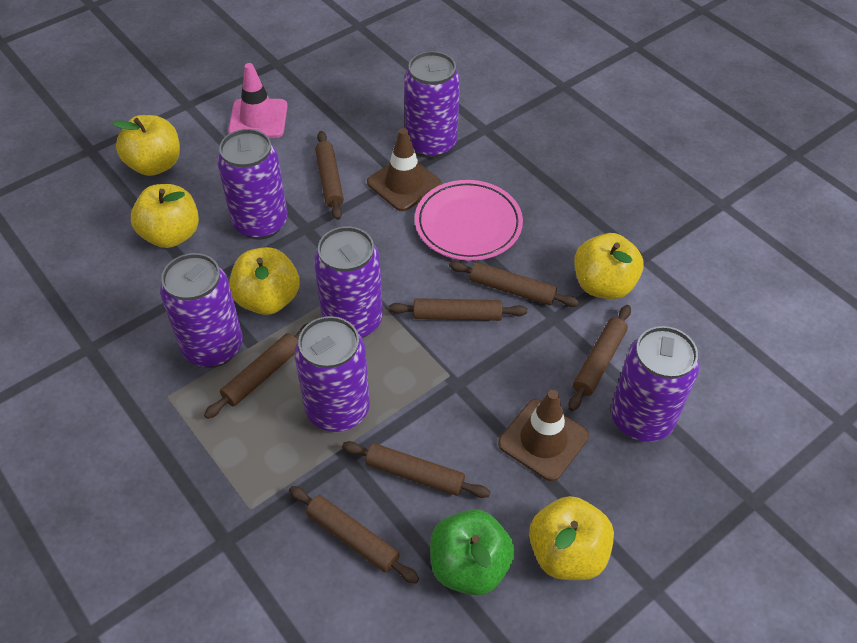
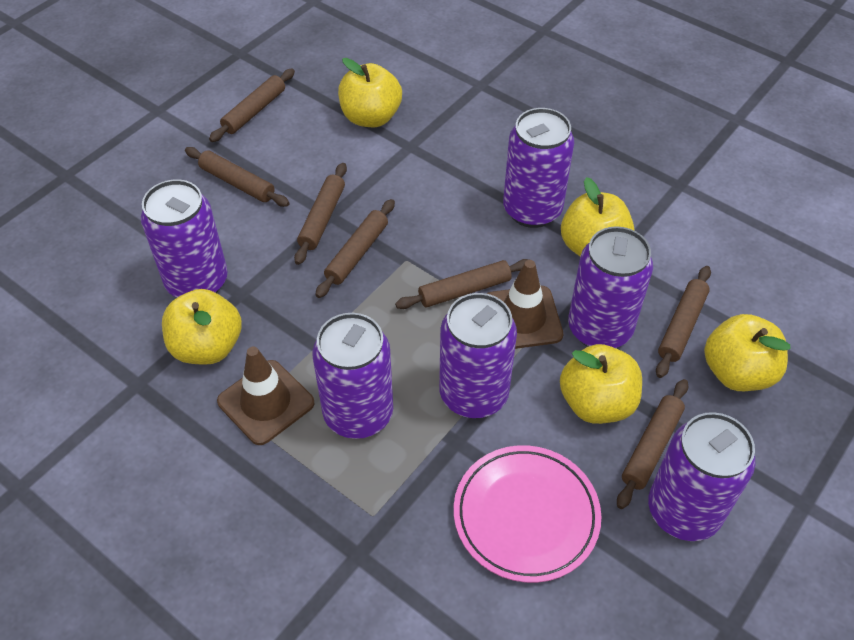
green apple: 1 -> 0
pink traffic cone: 1 -> 0

